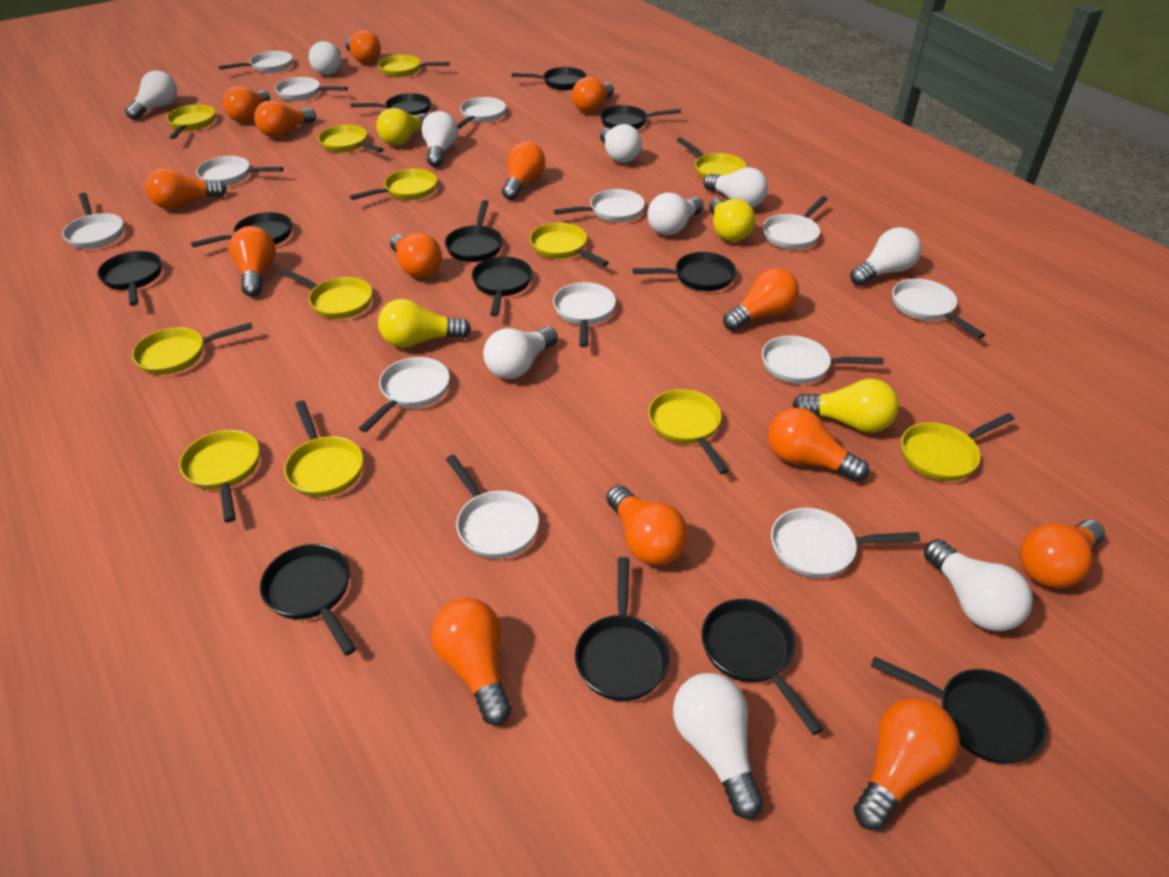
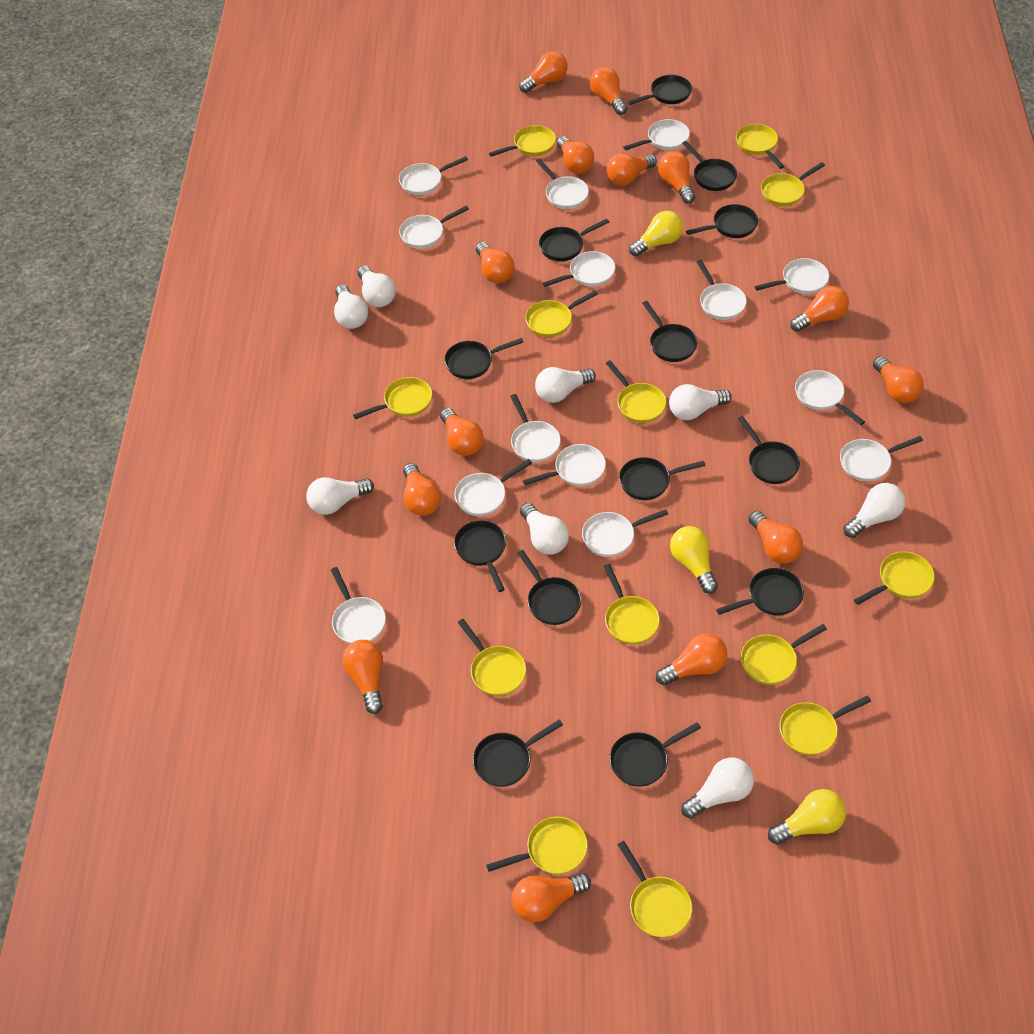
black pan: 12 -> 13
white light bulb: 10 -> 8
white pan: 13 -> 14
yellow light bulb: 4 -> 3
yellow pan: 12 -> 13

